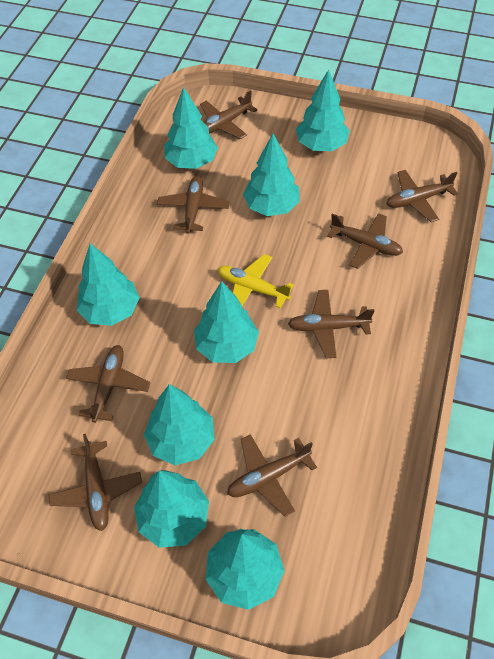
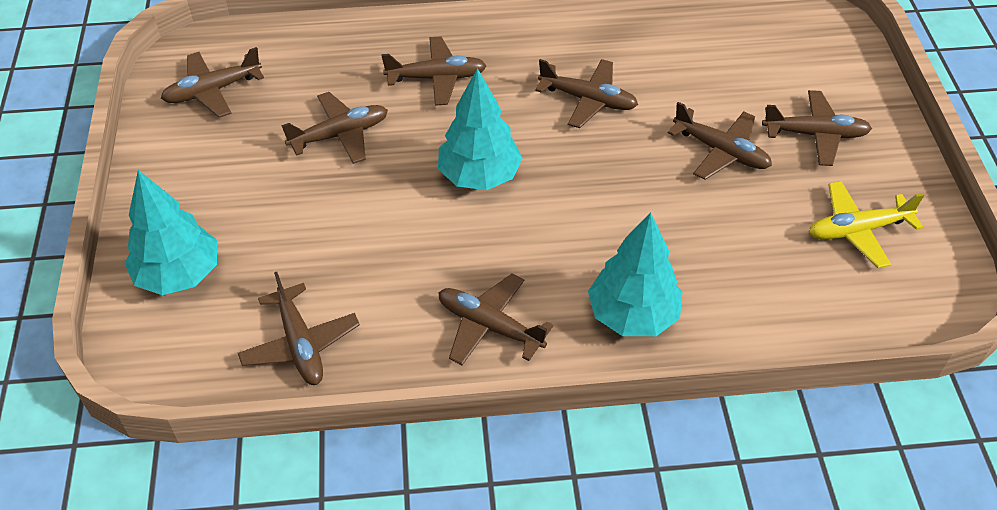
turquoise tree: 8 -> 3

